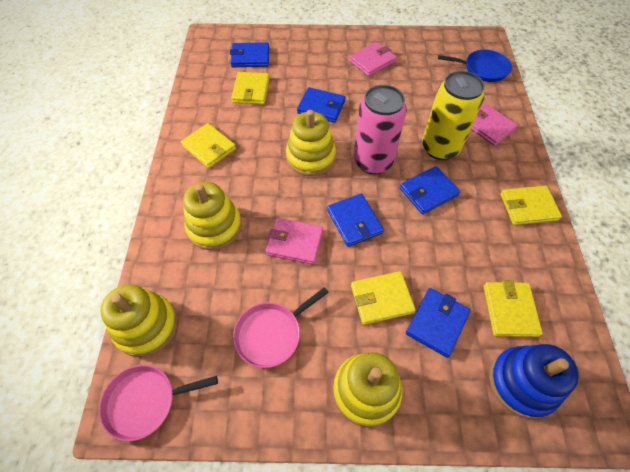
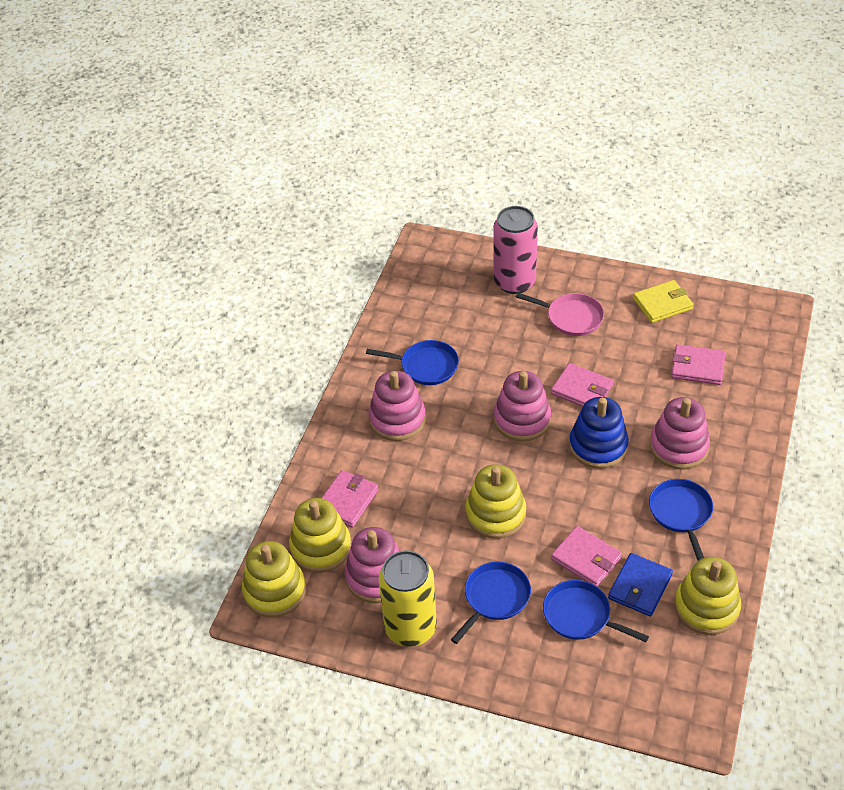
blue pan: 1 -> 4
blue wallet: 5 -> 1
pink pan: 2 -> 1
pink stacking toy: 0 -> 4
pink wallet: 3 -> 4
yellow wallet: 5 -> 1

